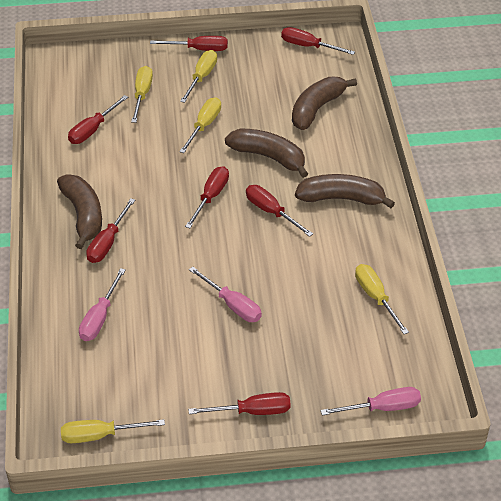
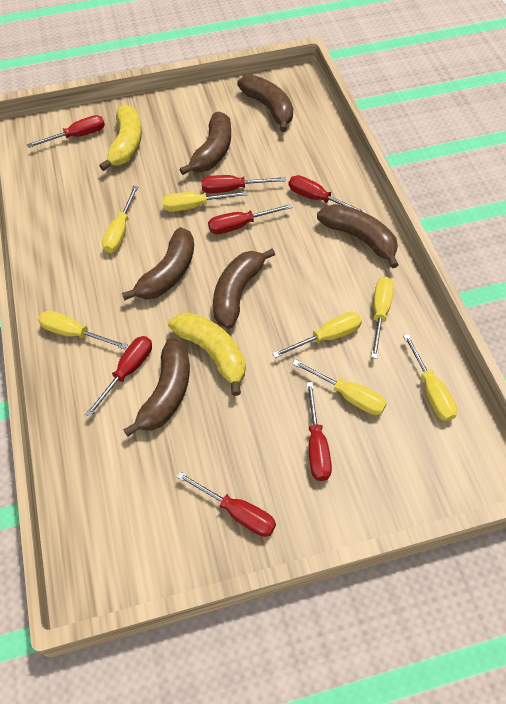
brown banana: 4 -> 6
pink screwdriver: 3 -> 0
yellow banana: 0 -> 2
yellow screwdriver: 5 -> 7

